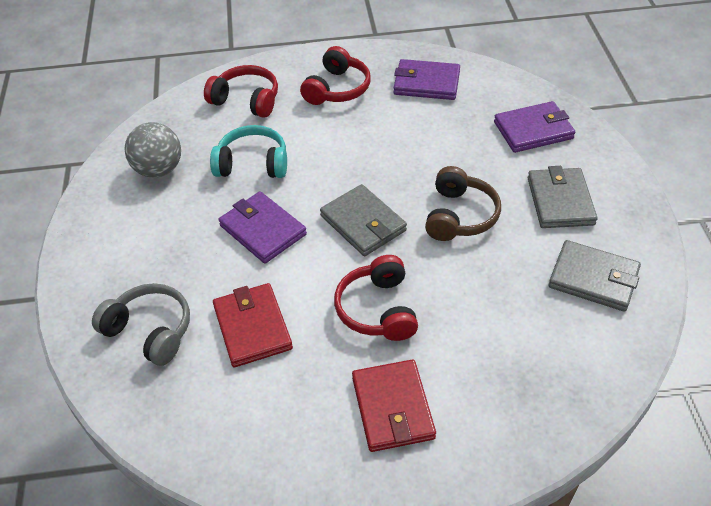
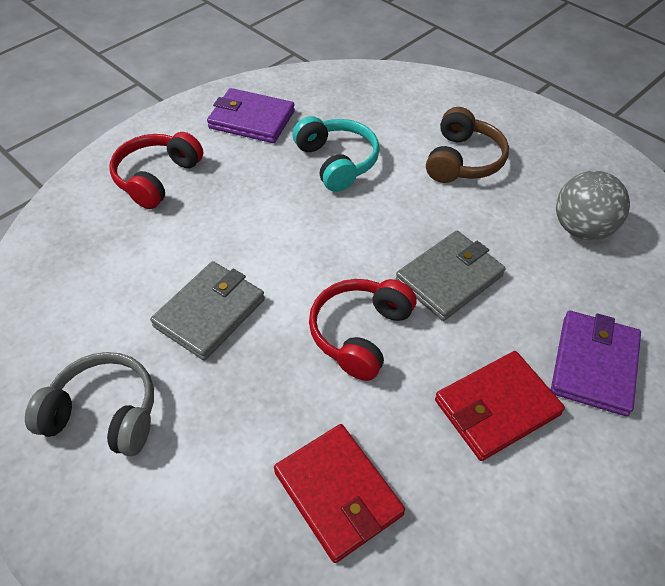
grey wallet: 3 -> 2
purple wallet: 3 -> 2
red headphones: 3 -> 2

